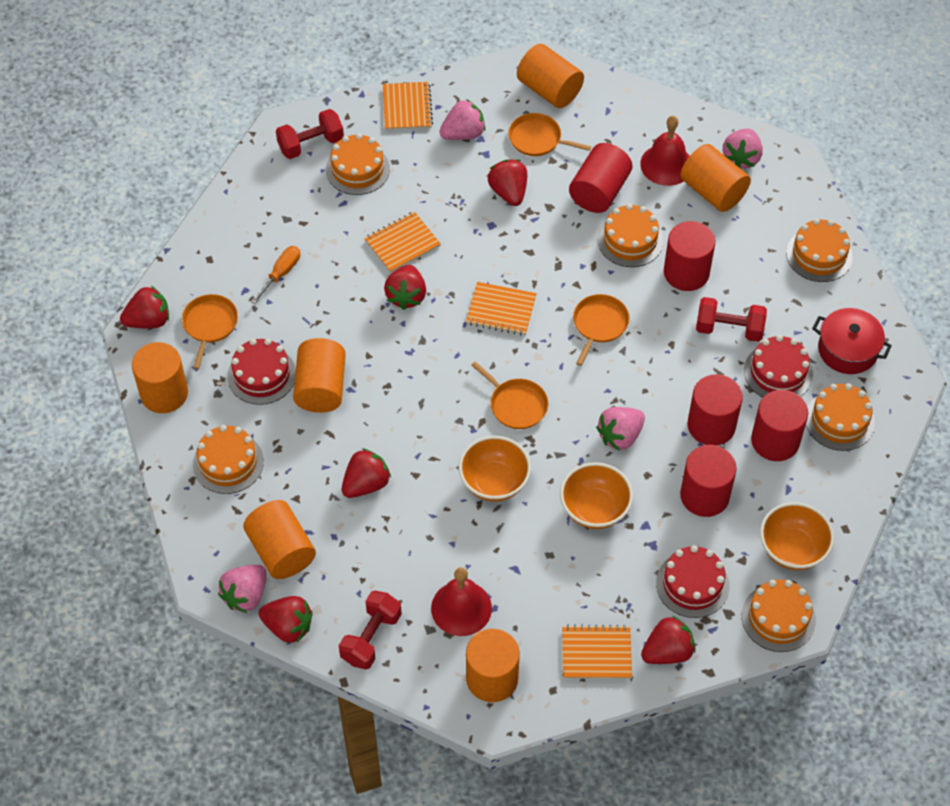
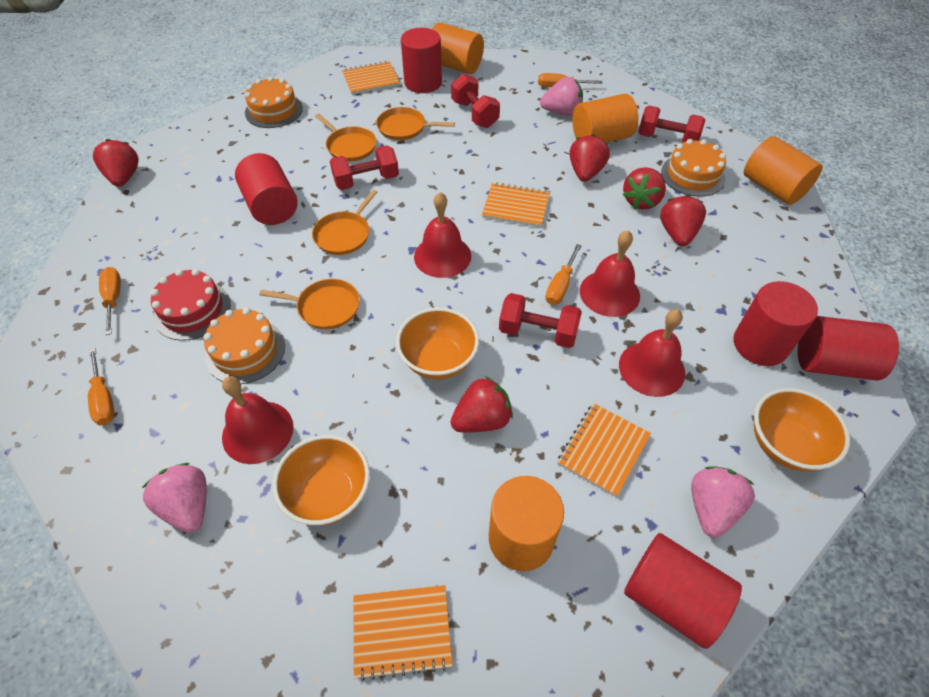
orange cake: 6 -> 3
orange cylinder: 6 -> 4
orange screwdriver: 1 -> 4
pink strawberry: 4 -> 3
red bell: 2 -> 4
red cake: 3 -> 1
red dumbbell: 3 -> 4
red pot: 1 -> 0
red strawberry: 6 -> 5

